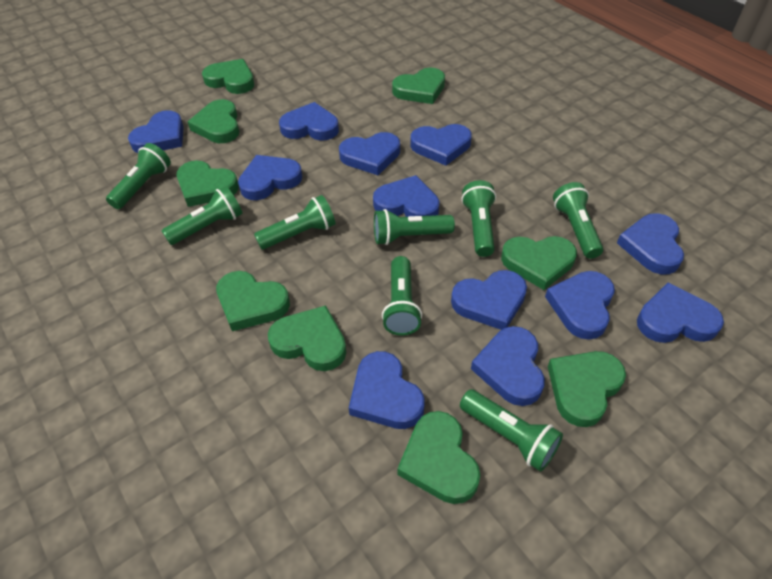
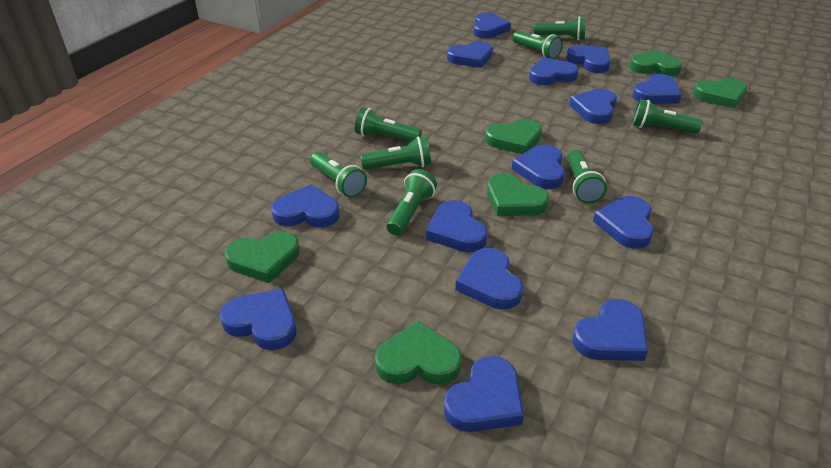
blue heart: 12 -> 14
green heart: 9 -> 6

